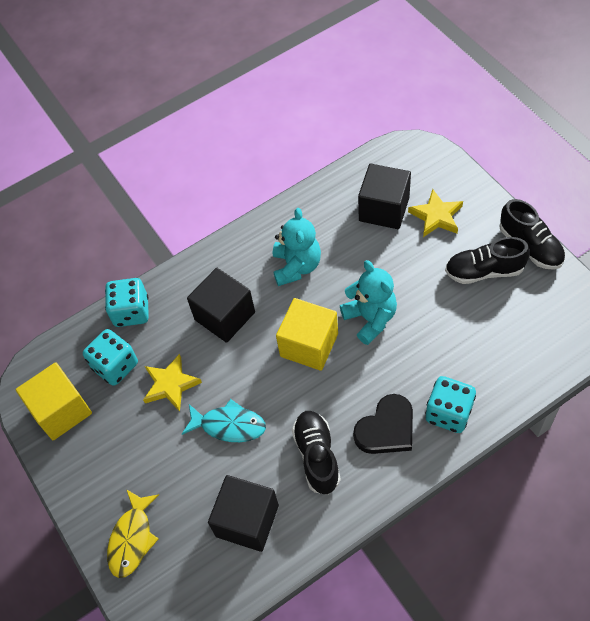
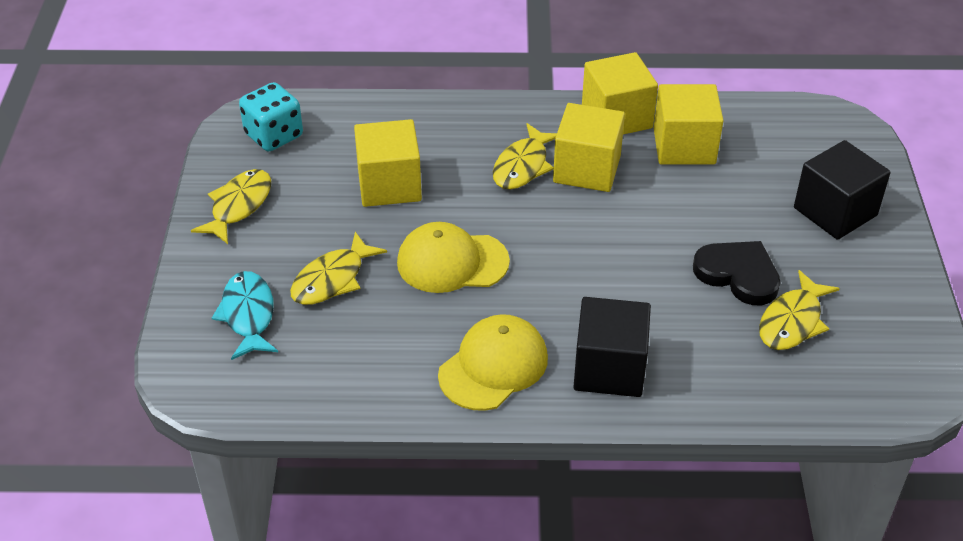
black cube: 3 -> 2
black shoe: 3 -> 0
turquoise dice: 3 -> 1
turquoise teddy bear: 2 -> 0
yellow cap: 0 -> 2
yellow cube: 2 -> 4
yellow fish: 1 -> 4
yellow star: 2 -> 0

